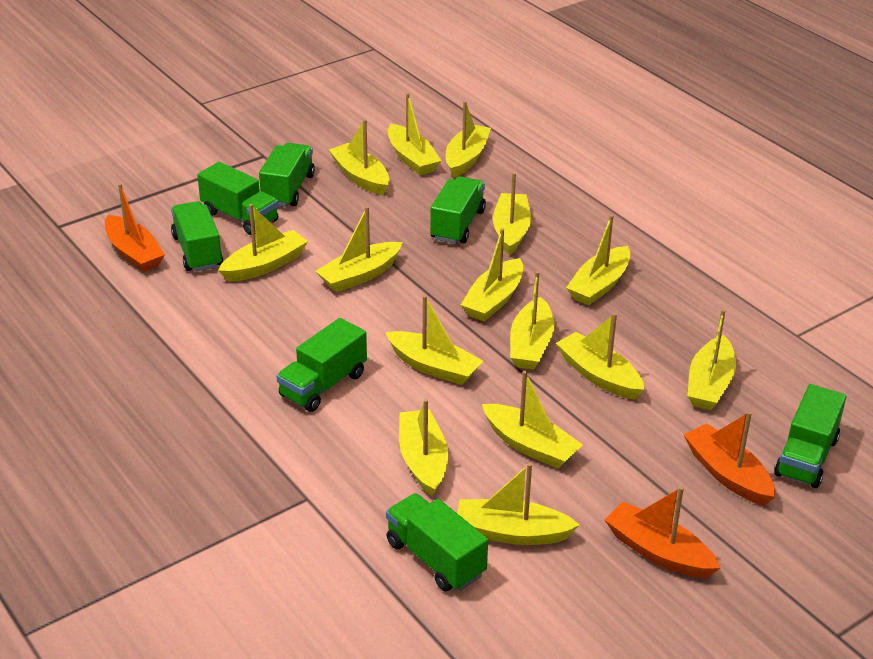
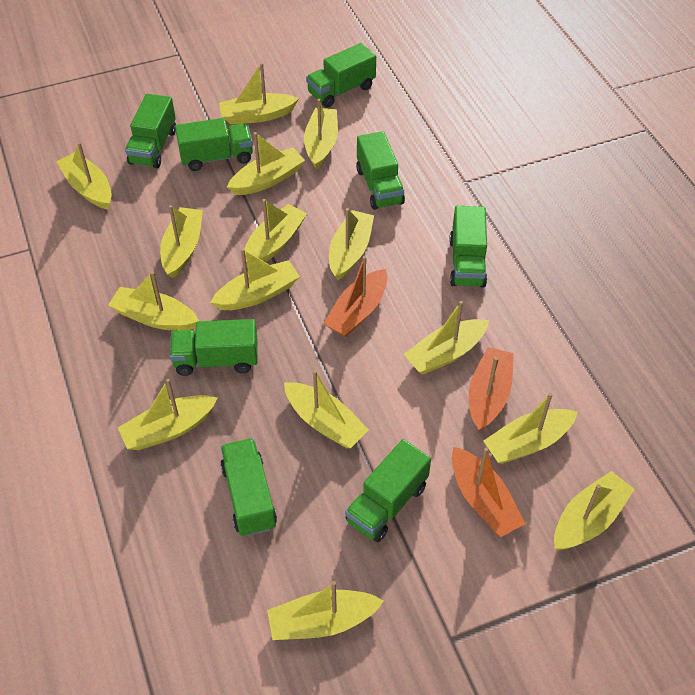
green truck: 7 -> 8

